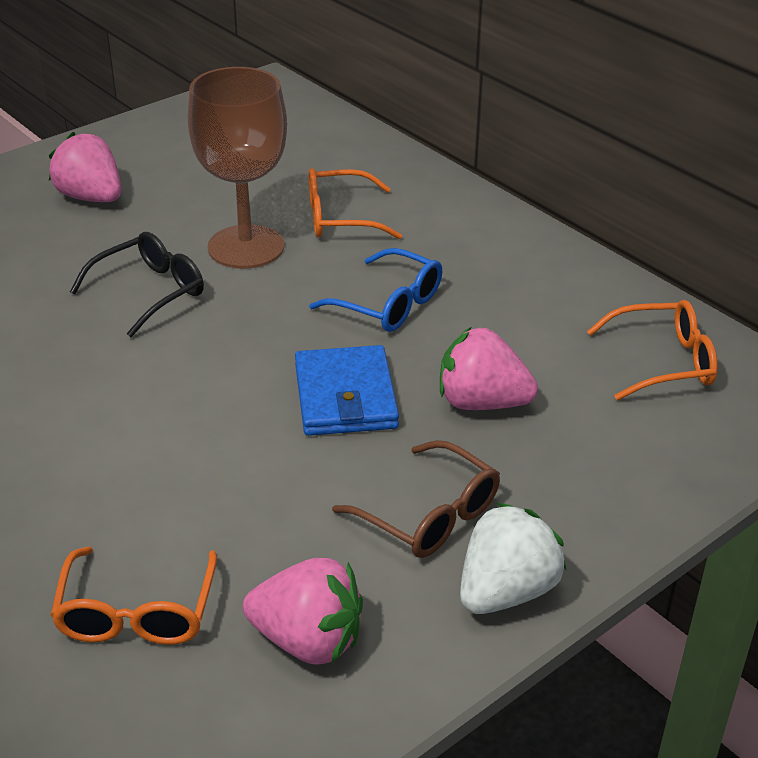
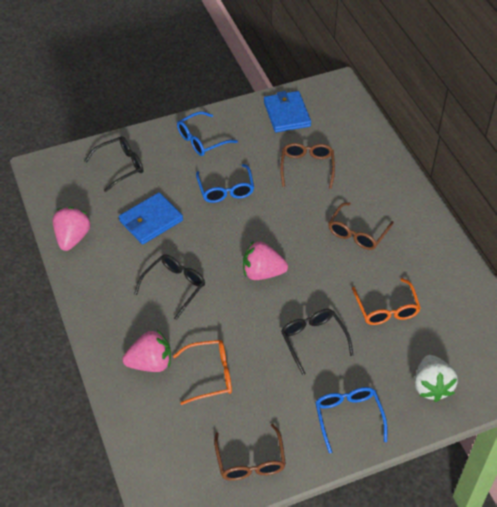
black glasses: 1 -> 3
blue glasses: 1 -> 3
blue wallet: 1 -> 2
brown glasses: 1 -> 3
brown goblet: 1 -> 0
orange glasses: 3 -> 2

